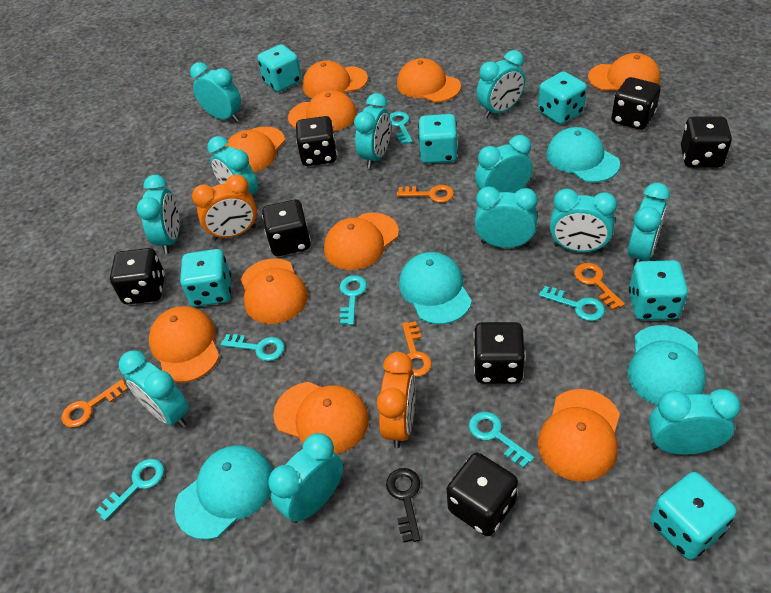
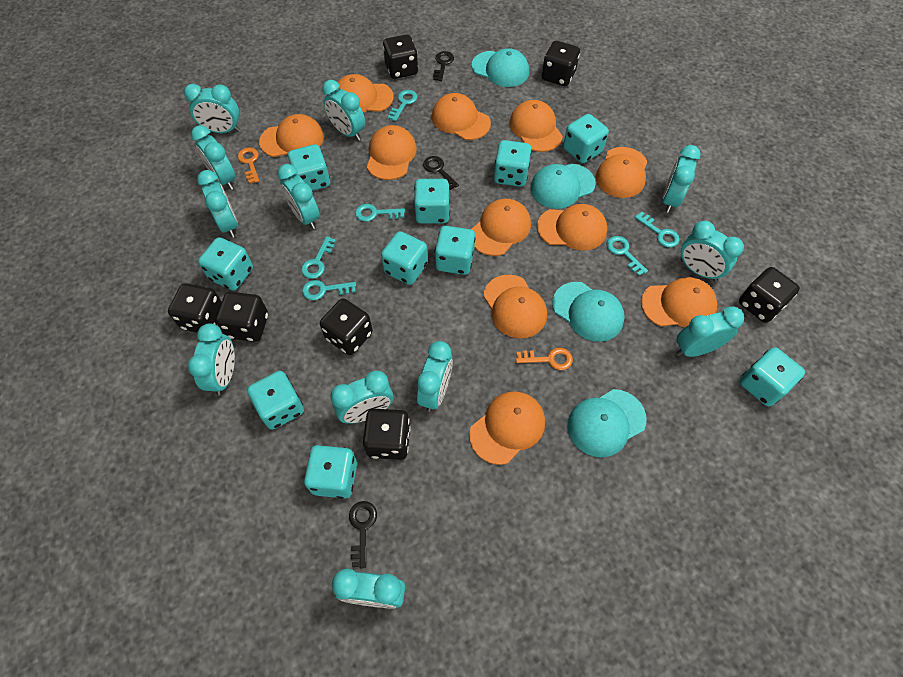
black key: 1 -> 3
orange cap: 10 -> 11
orange clock: 2 -> 0
orange key: 4 -> 2
turquoise dice: 6 -> 10

